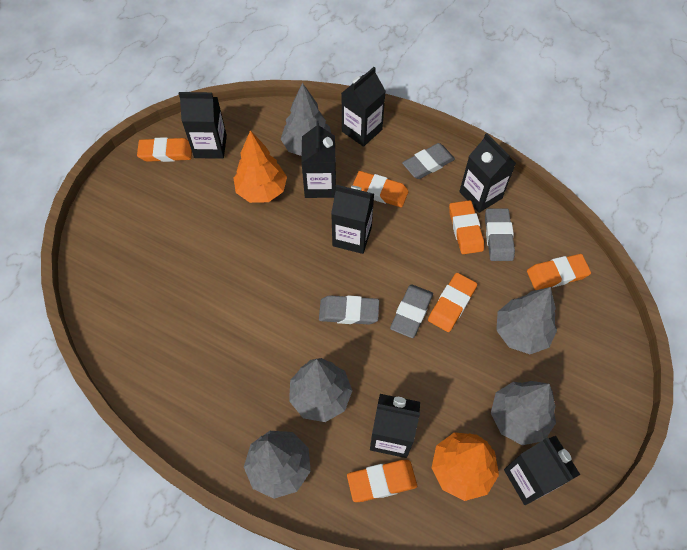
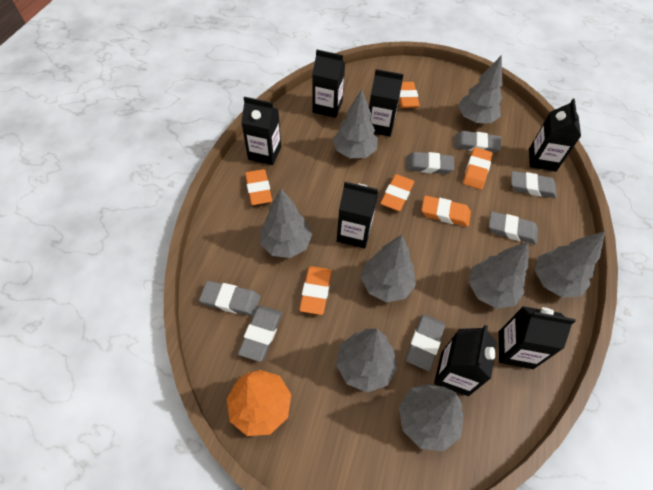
grey eraser: 4 -> 7
grey tree: 5 -> 8
orange tree: 2 -> 1

